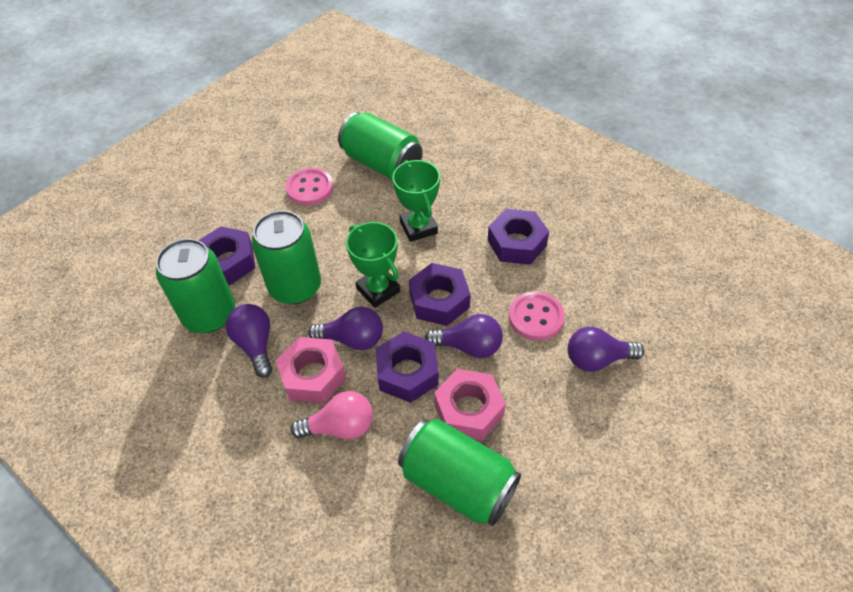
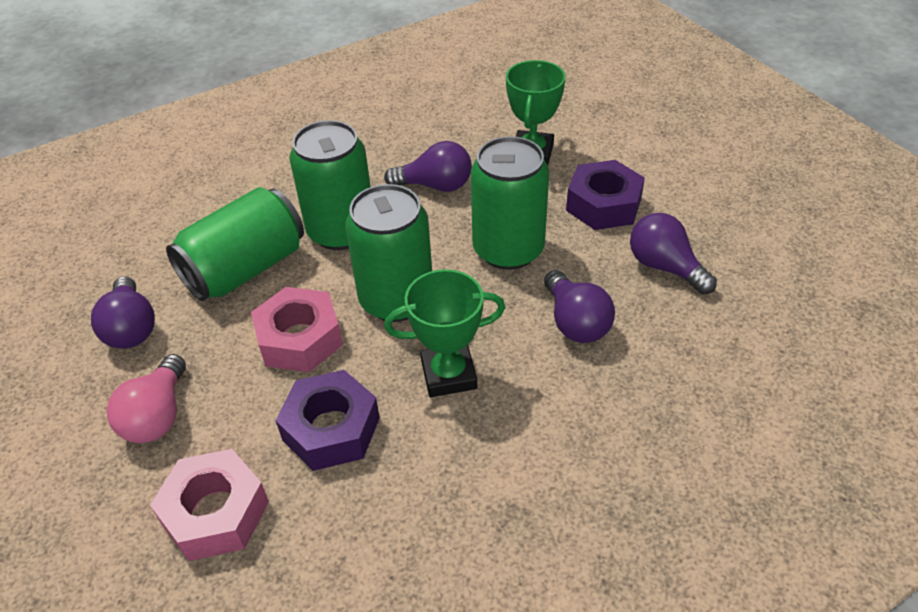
pink button: 2 -> 0
purple nut: 4 -> 2

